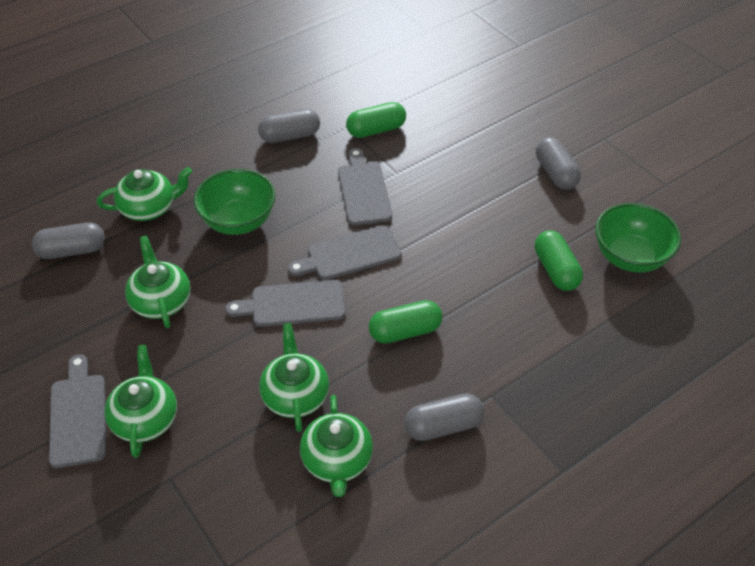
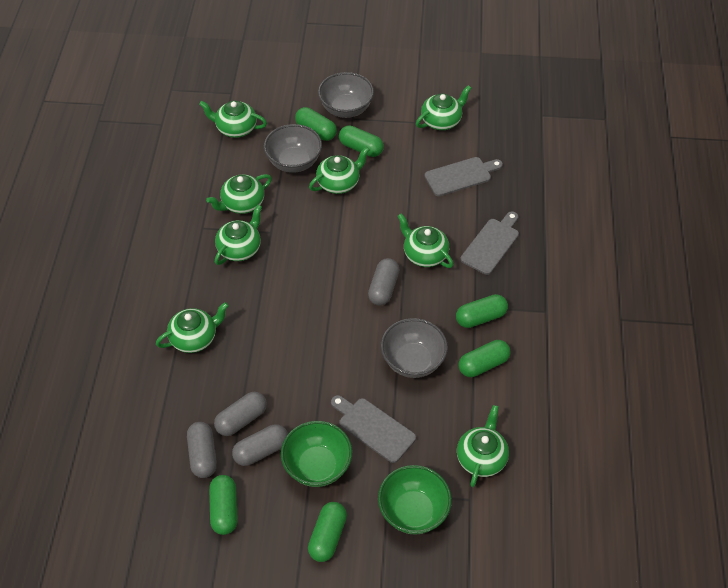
green capsule: 3 -> 6
green teapot: 5 -> 8
grey bowl: 0 -> 3
grey cutting board: 4 -> 3

